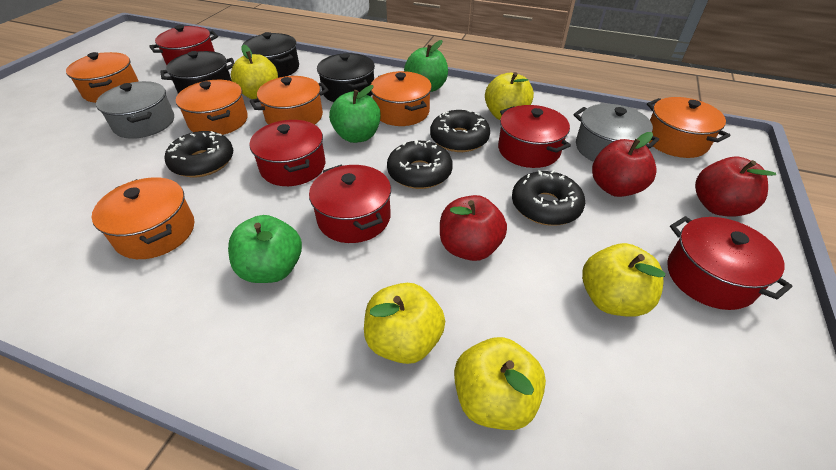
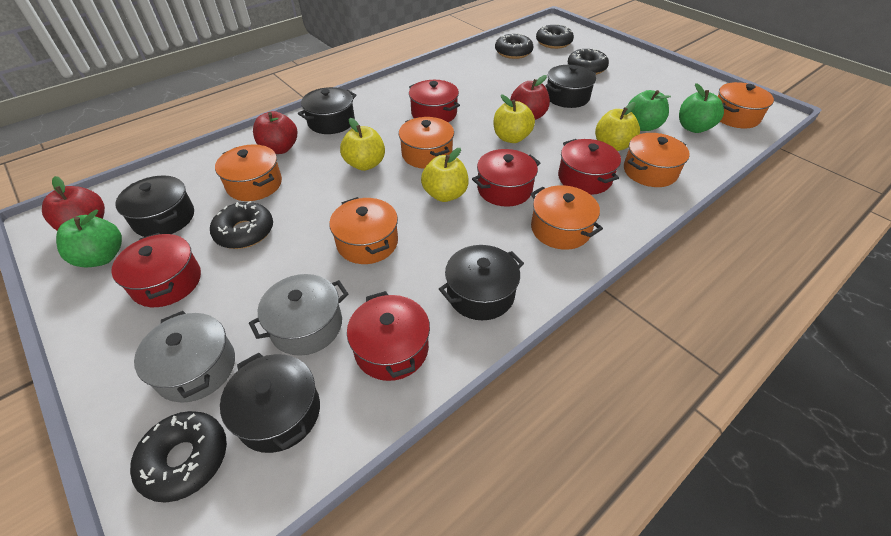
black donut: 4 -> 5
black pot: 3 -> 5
yellow apple: 5 -> 4

